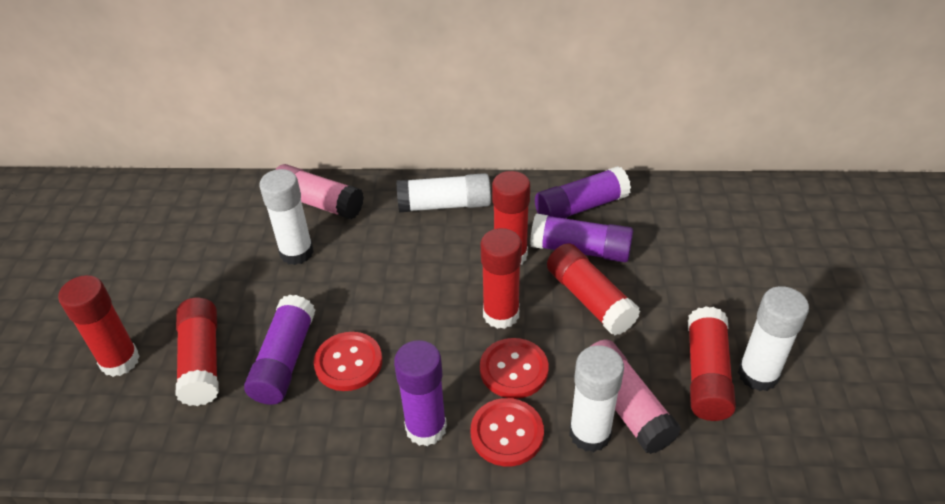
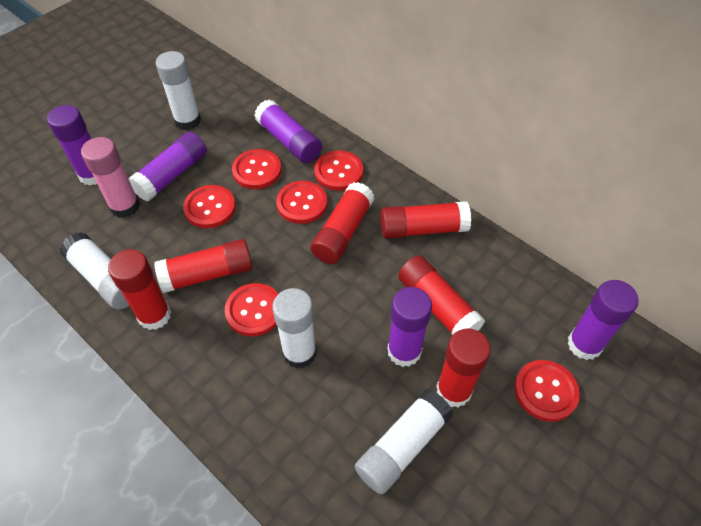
pink glue stick: 2 -> 1
purple glue stick: 4 -> 5
red button: 3 -> 6

